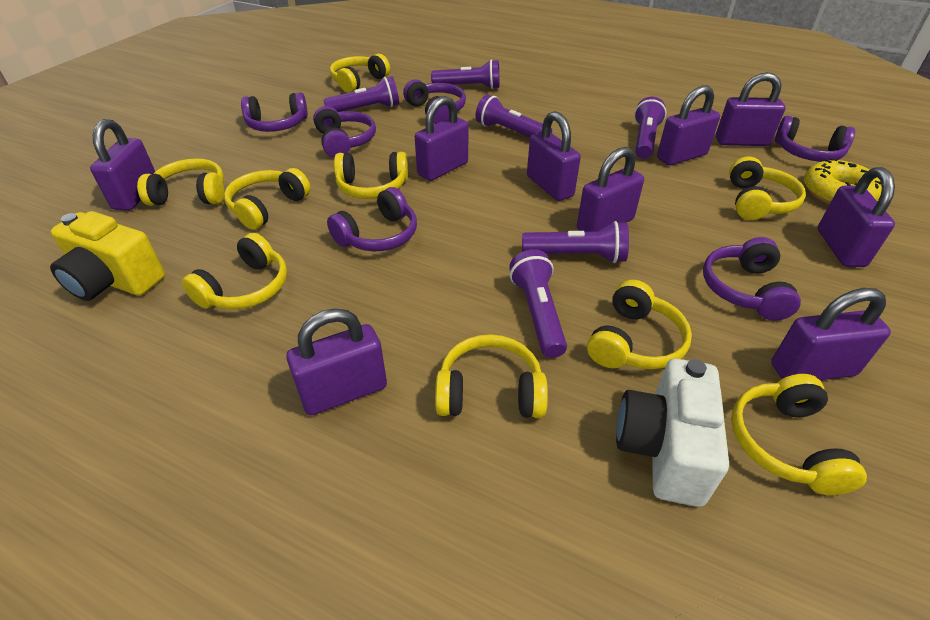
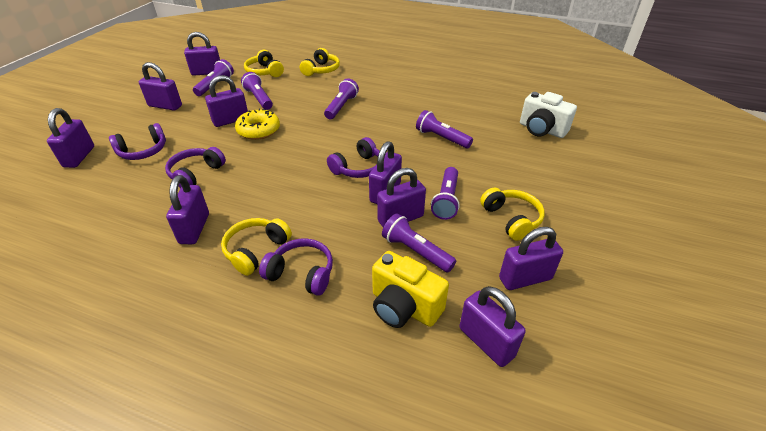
purple headphones: 6 -> 4
yellow headphones: 9 -> 4

